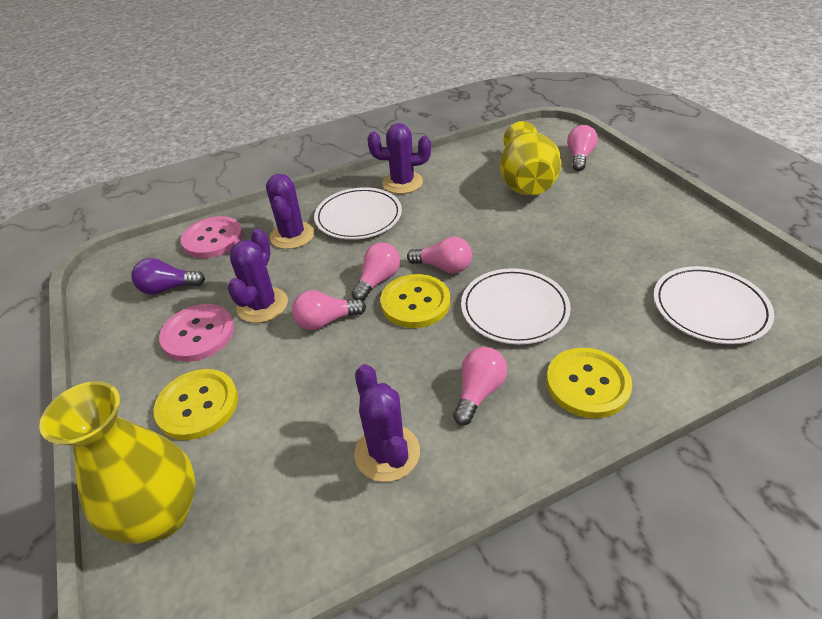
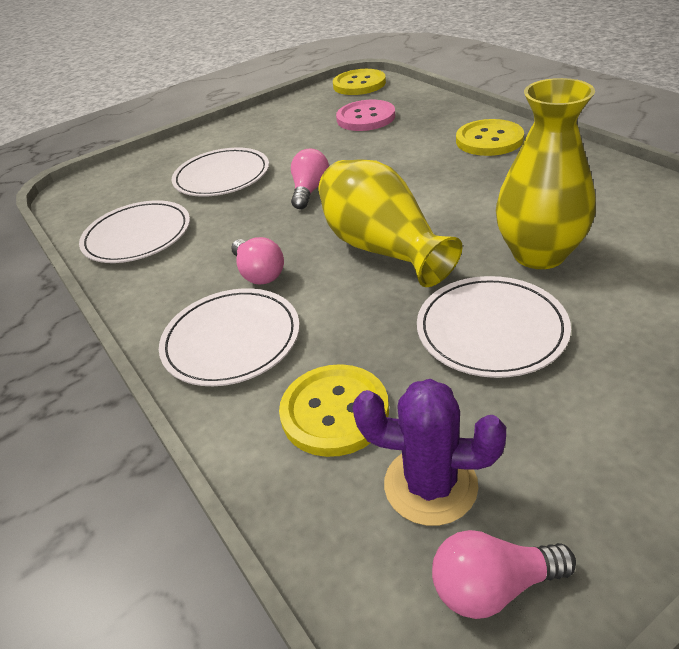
pink button: 2 -> 1
pink light bulb: 5 -> 3
purple cactus: 4 -> 1
purple light bulb: 1 -> 0
white plate: 3 -> 4

